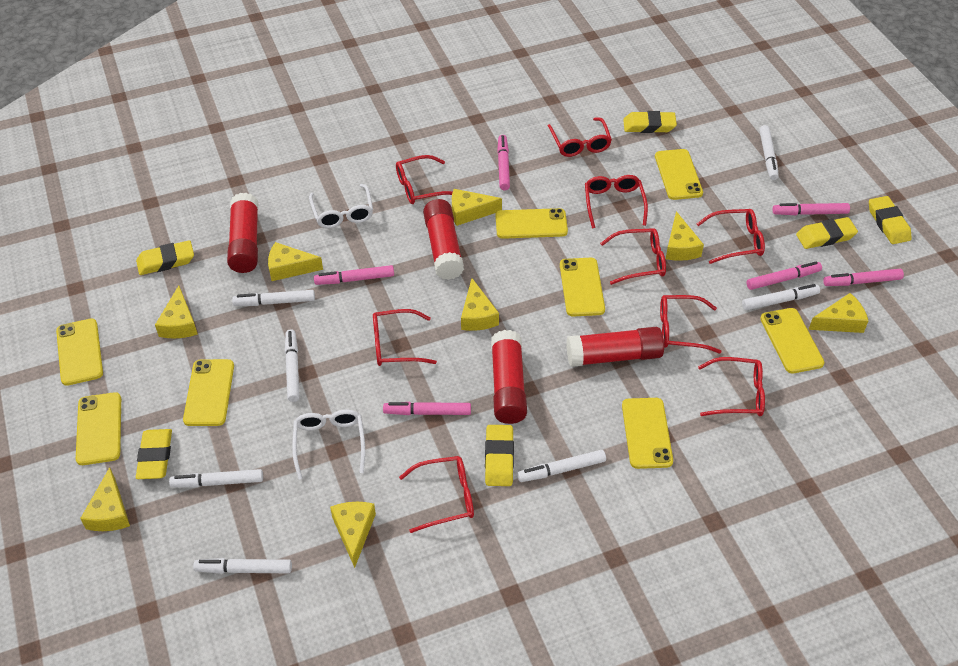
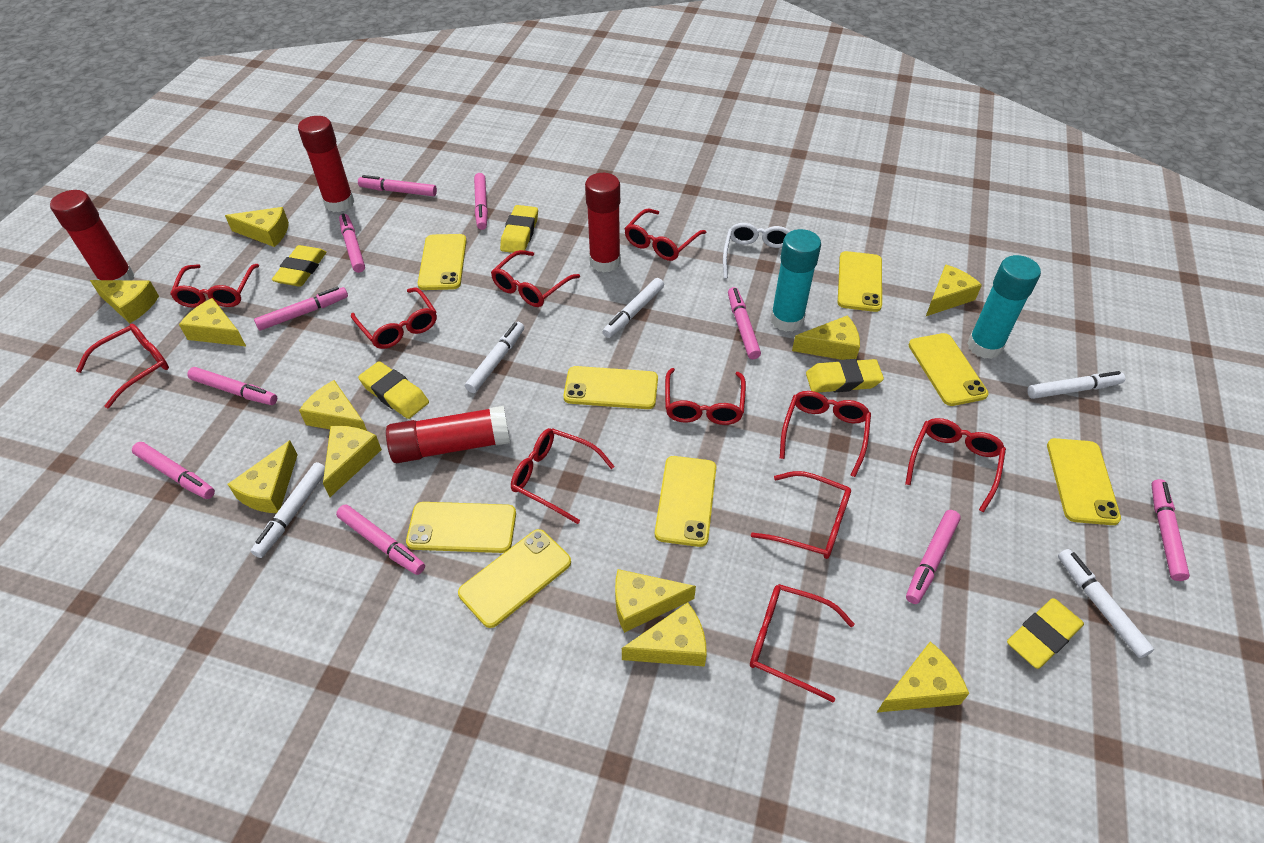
pink marker: 6 -> 10
red glasses: 9 -> 11
turquoise glue stick: 0 -> 2
white glasses: 2 -> 1
white marker: 7 -> 5
yellow cheese: 8 -> 11
yellow eraser: 6 -> 5

